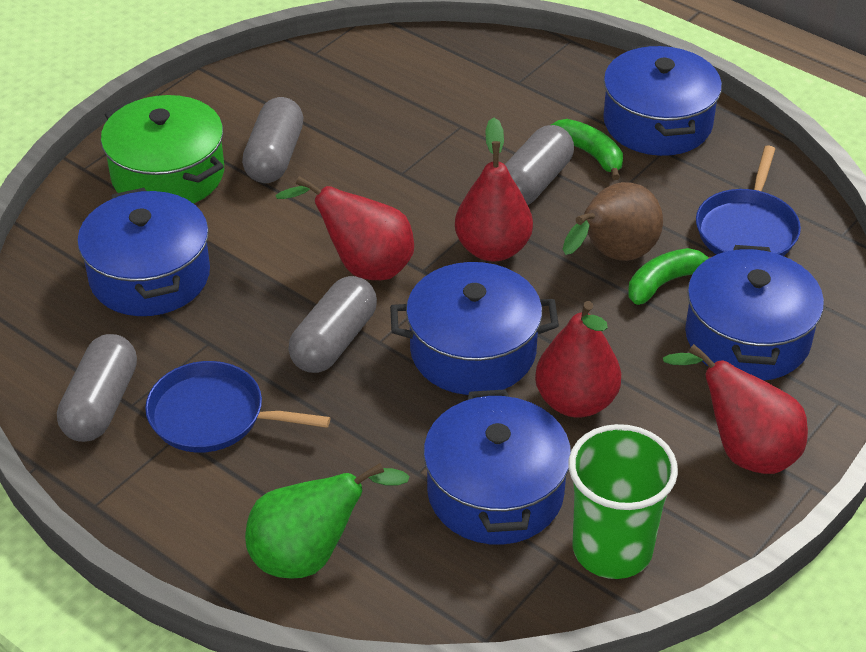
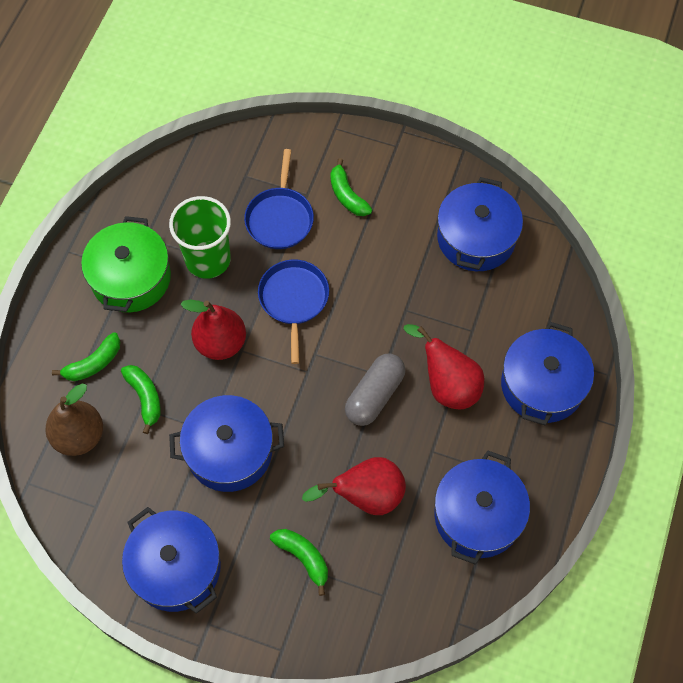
green banana: 2 -> 4
green pear: 1 -> 0
grey capsule: 4 -> 1
red pear: 4 -> 3

